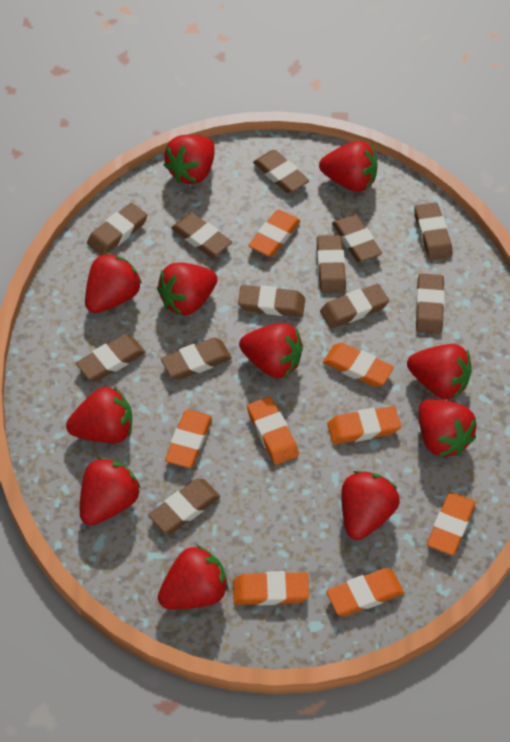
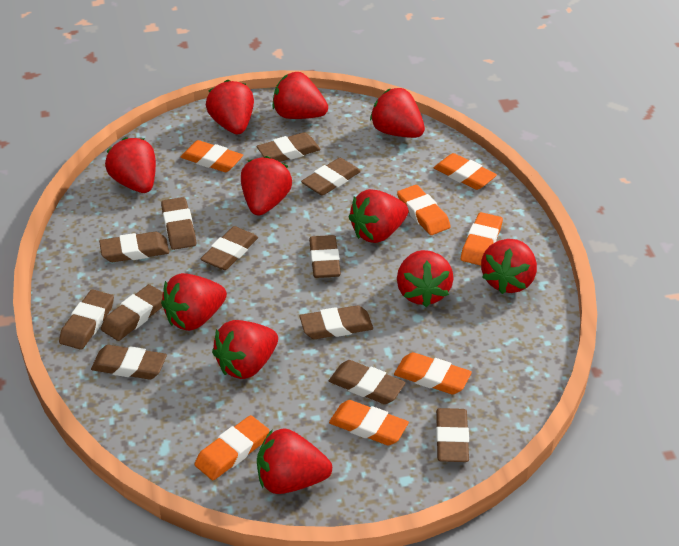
orange eraser: 8 -> 7

